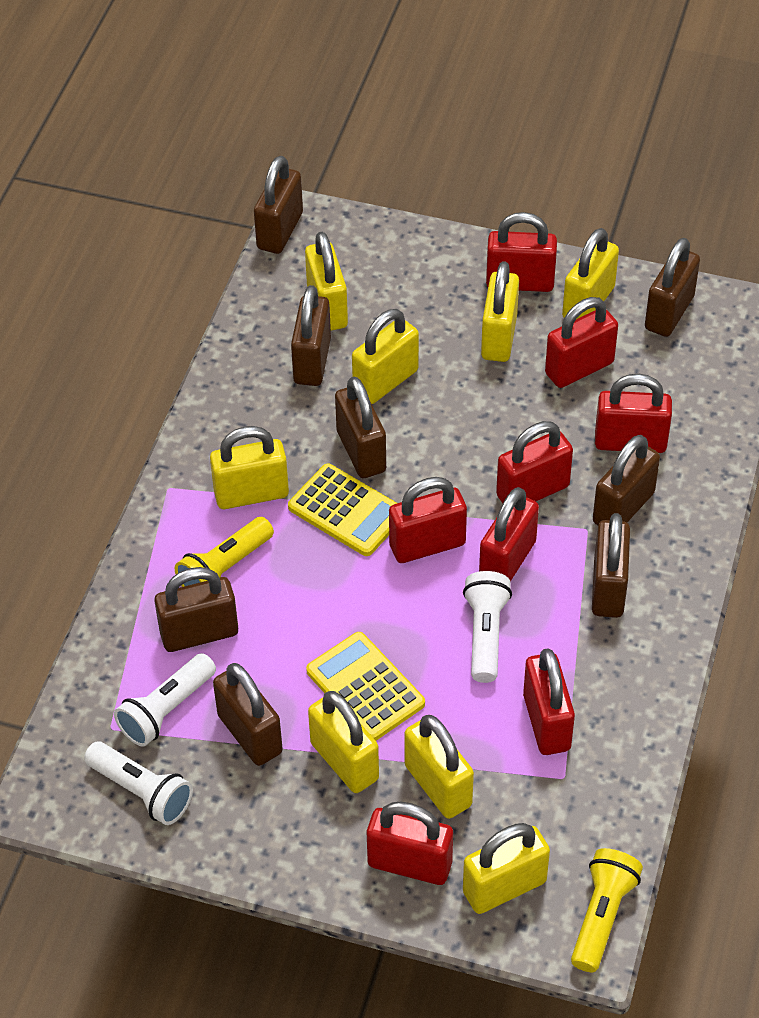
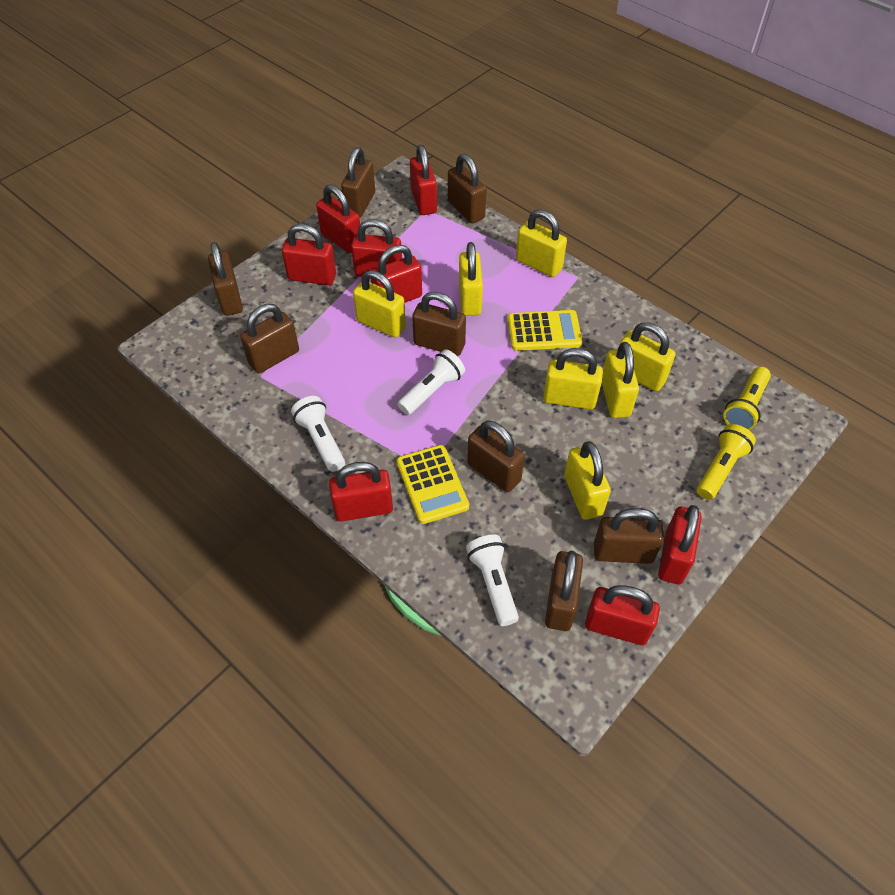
yellow padlock: 8 -> 7

